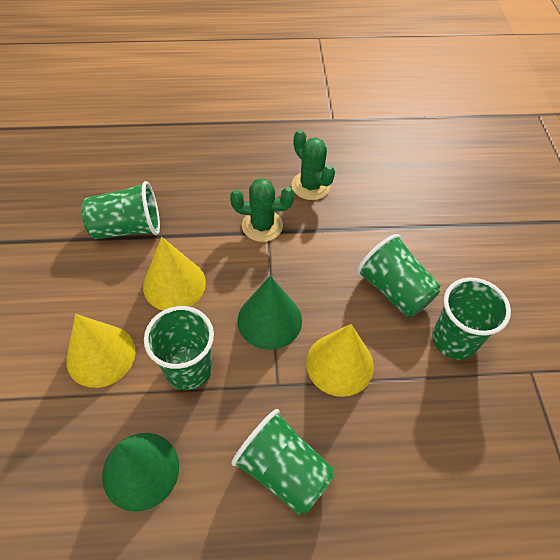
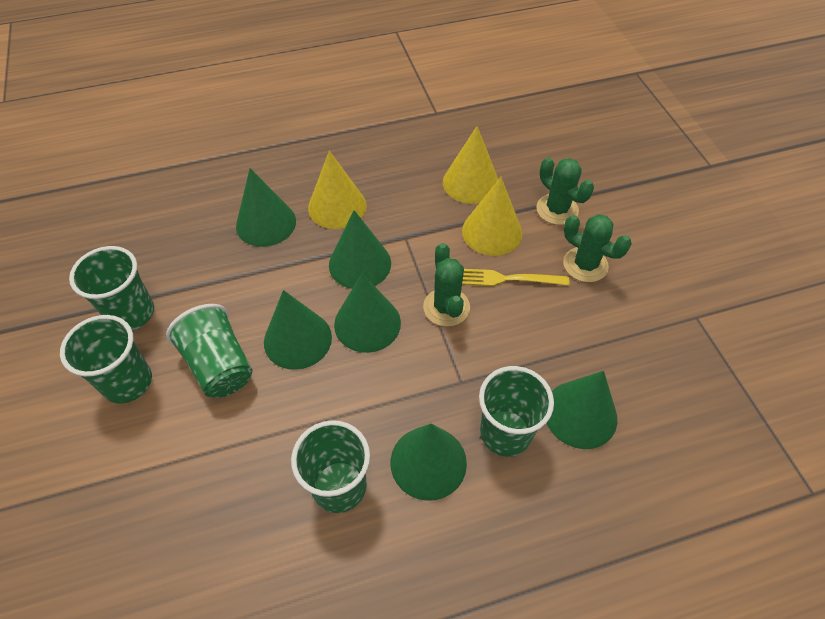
green cactus: 2 -> 3
green cone: 2 -> 6
yellow fork: 0 -> 1

